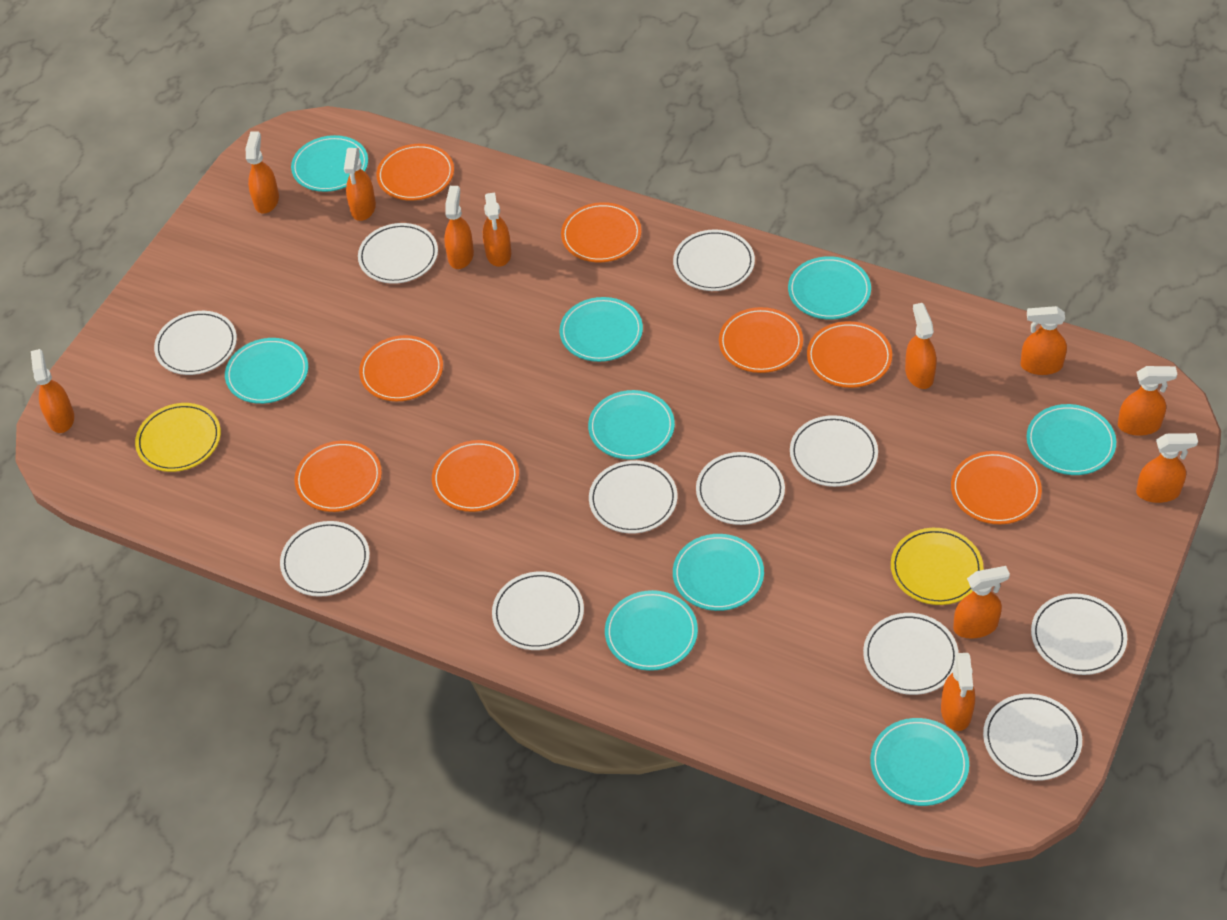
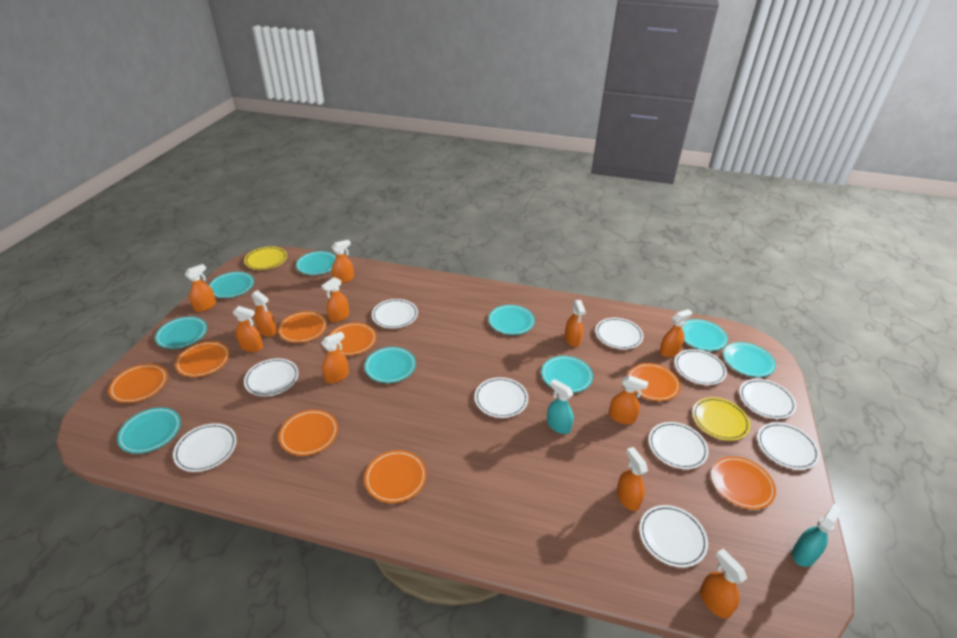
turquoise spray bottle: 0 -> 2
white plate: 11 -> 10

